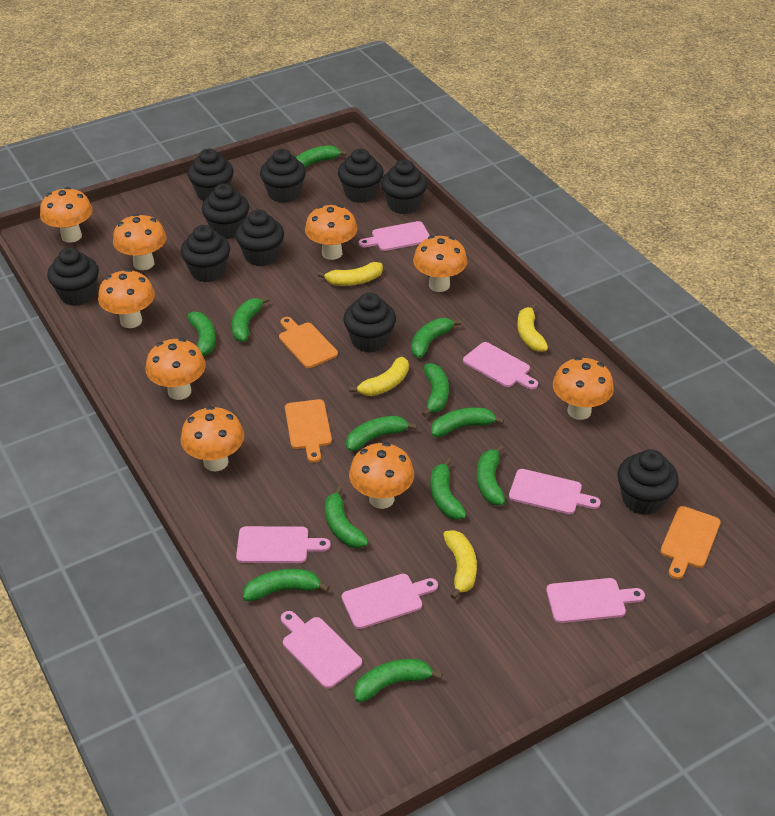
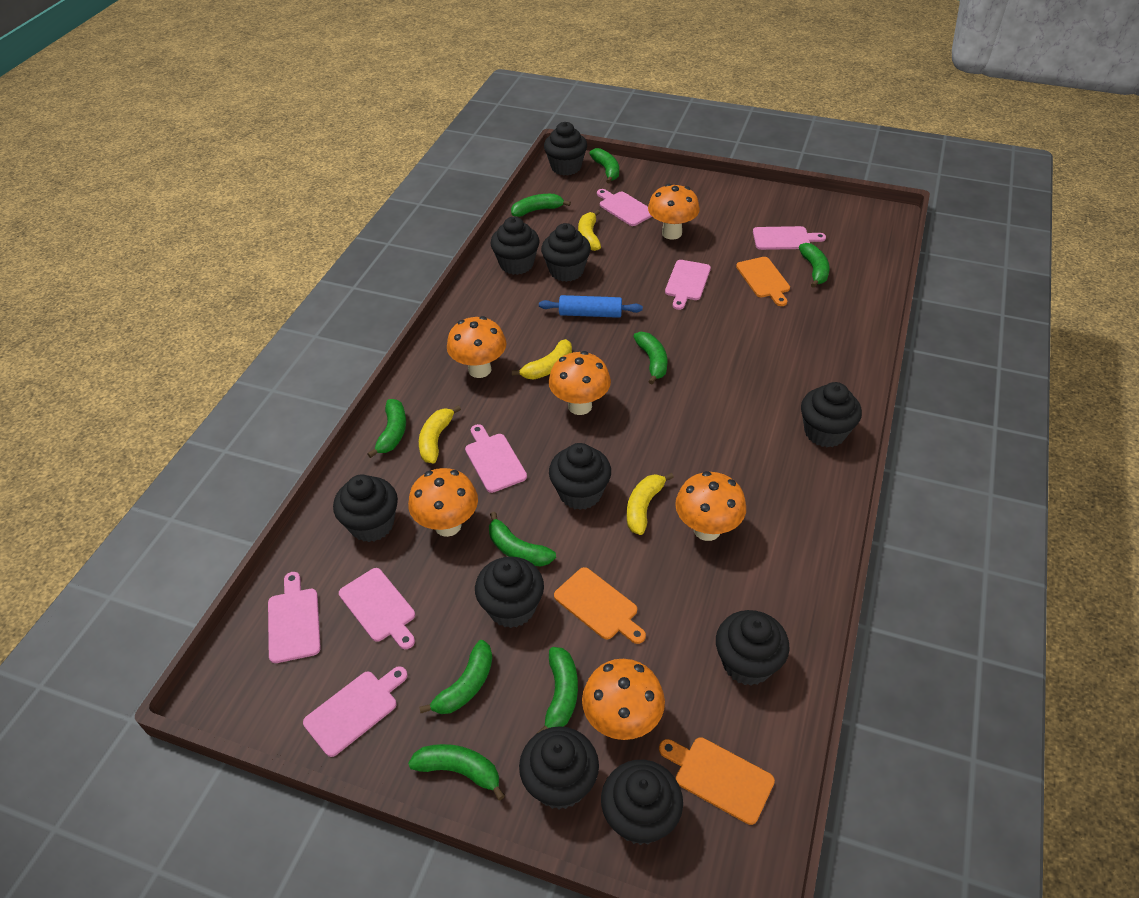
blue rolling pin: 0 -> 1
green banana: 12 -> 9
orange mushroom: 9 -> 6

